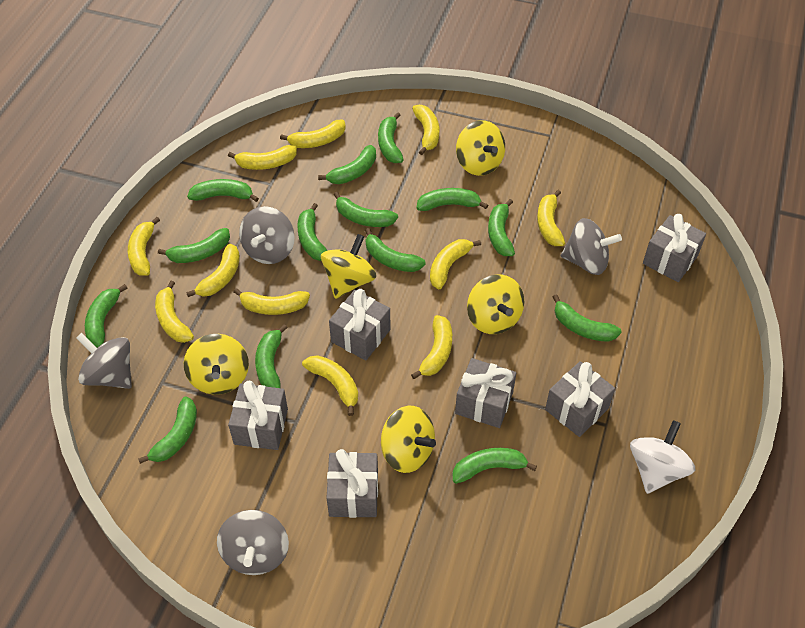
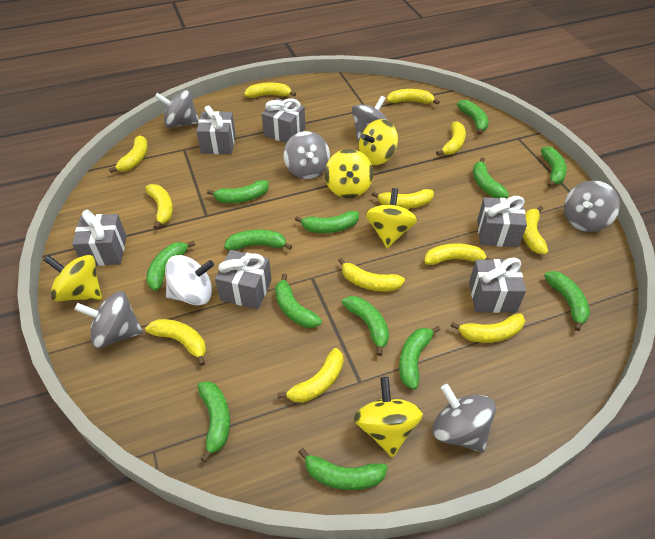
green banana: 14 -> 13
grey spinning top: 4 -> 6
yellow banana: 11 -> 12

